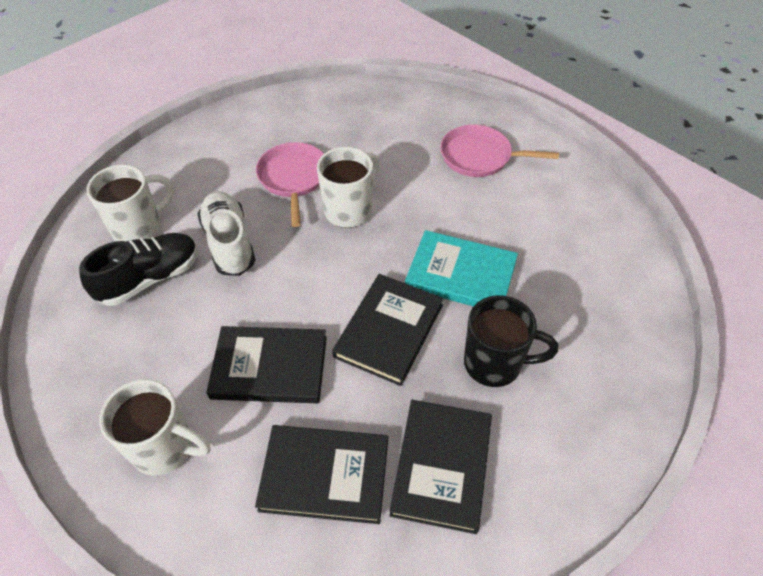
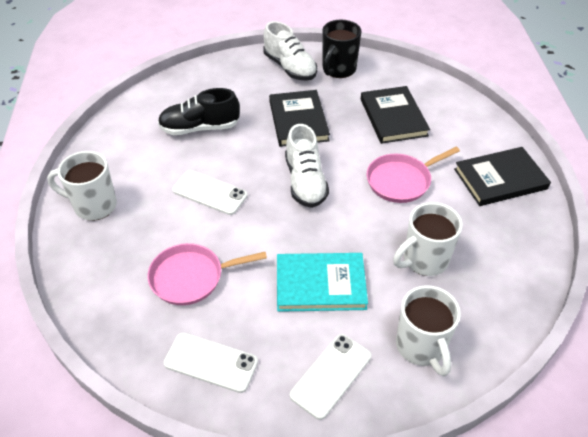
black book: 4 -> 3
white phone: 0 -> 3
white shoe: 1 -> 2

